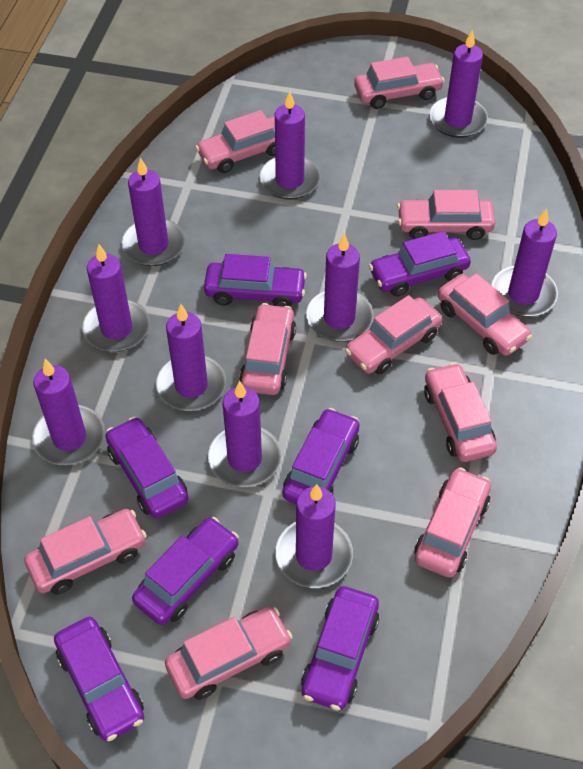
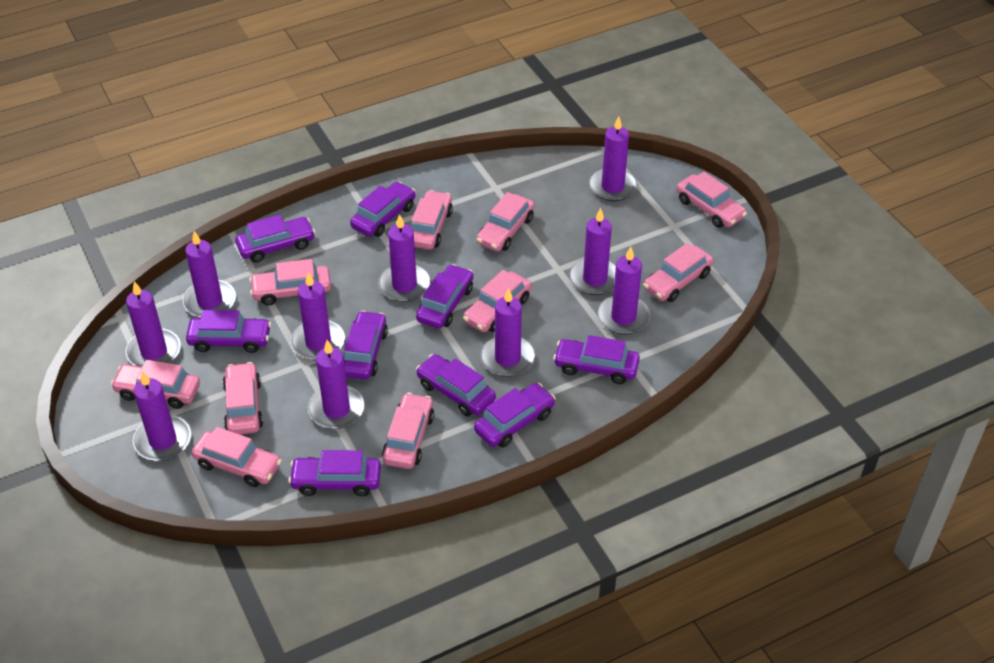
purple car: 7 -> 9

